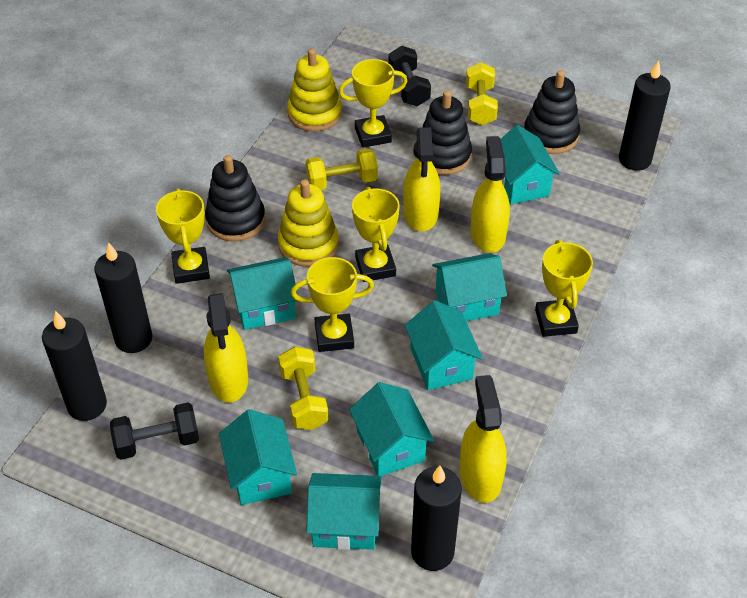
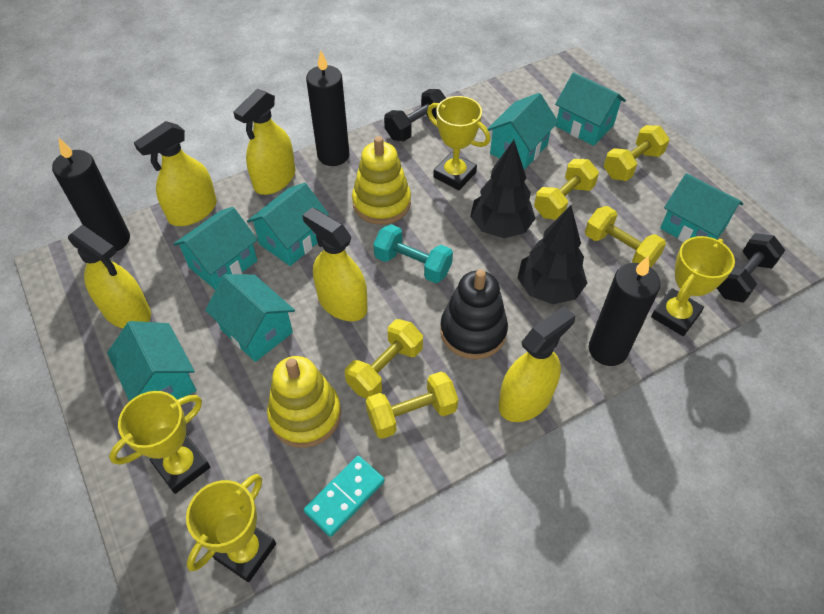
black candle: 4 -> 3
black stacking toy: 3 -> 1
black tree: 0 -> 2
turquoise domino: 0 -> 1
turquoise dumbbell: 0 -> 1
yellow dumbbell: 3 -> 5
yellow spray bottle: 4 -> 5
yellow trophy: 5 -> 4

